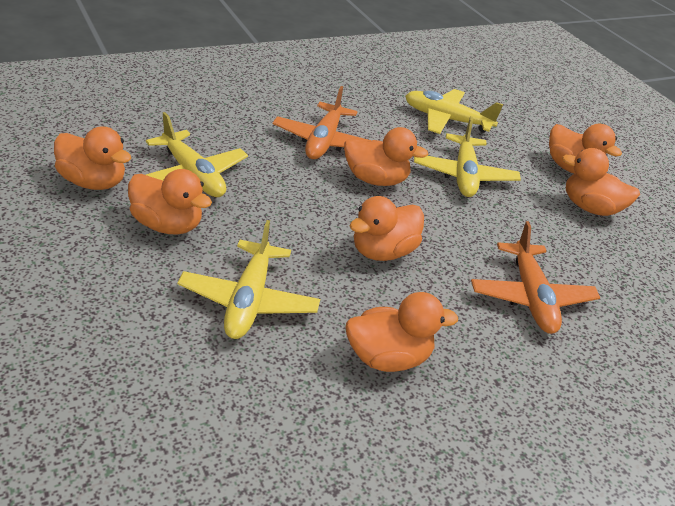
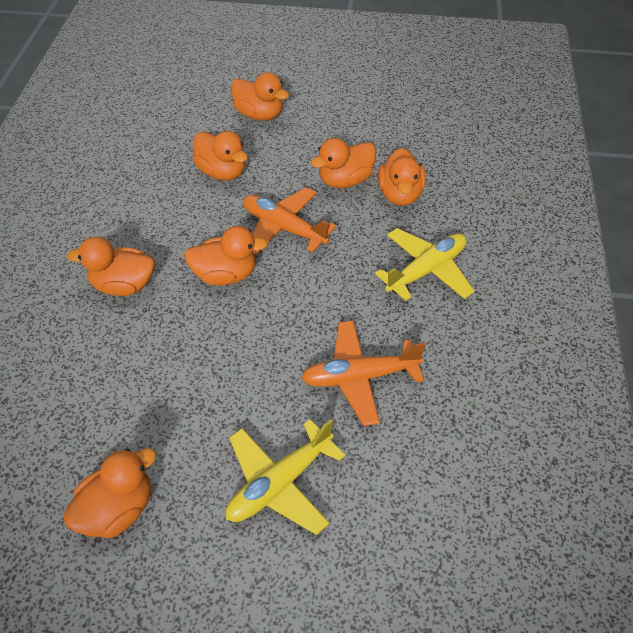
yellow plane: 4 -> 2

